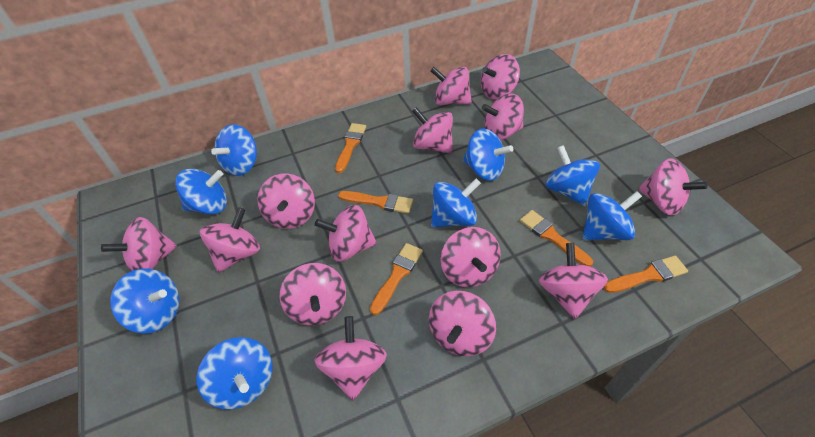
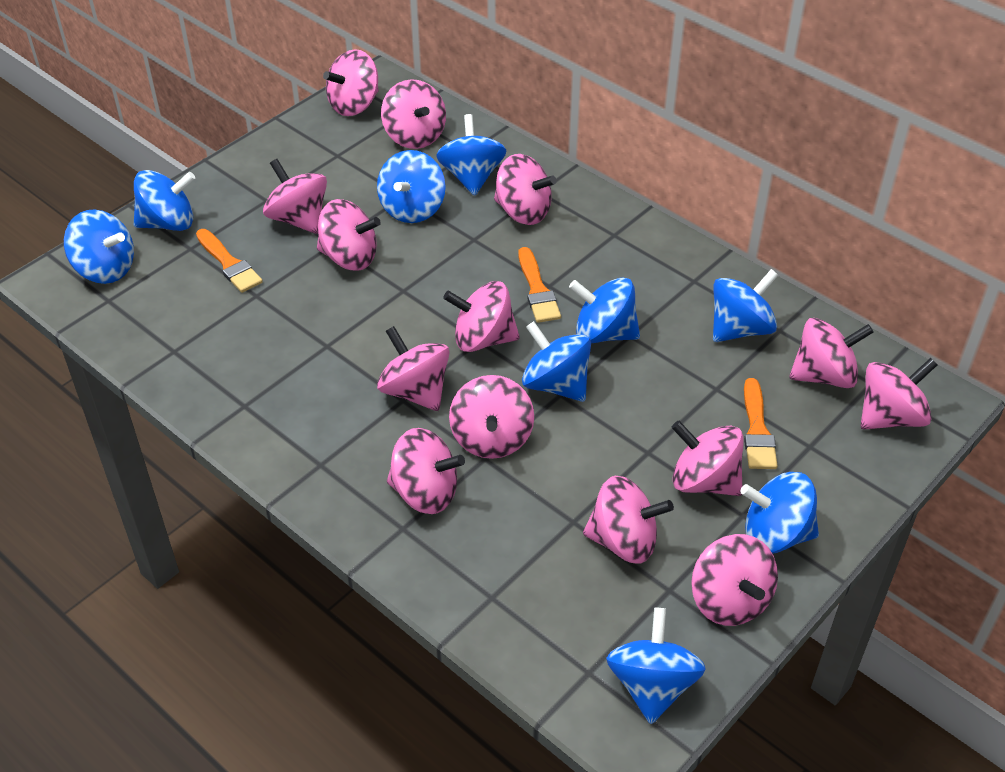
blue spinning top: 8 -> 9
orange brush: 5 -> 3

